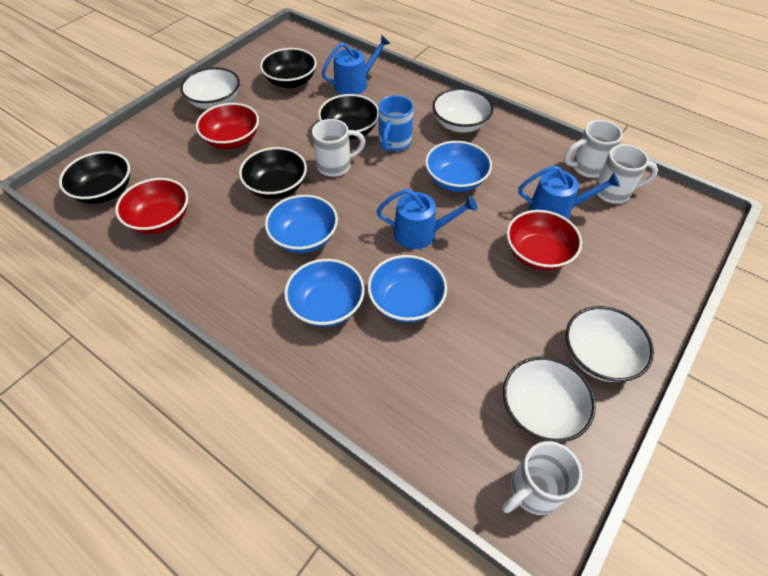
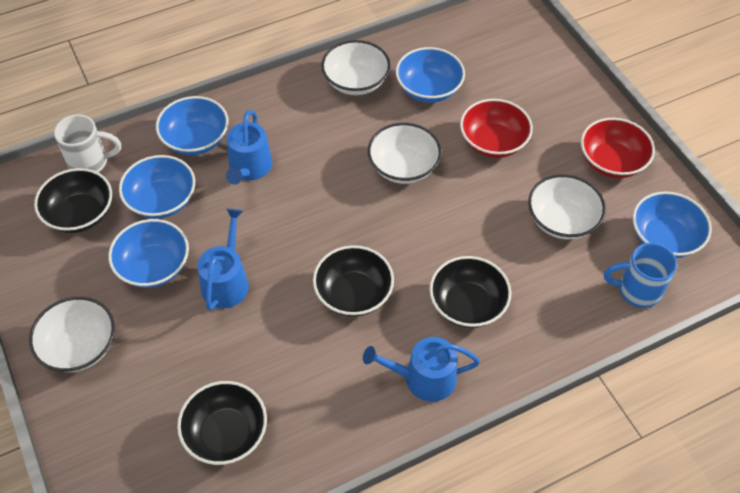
blue bowl: 4 -> 5
red bowl: 3 -> 2
white mug: 4 -> 1

